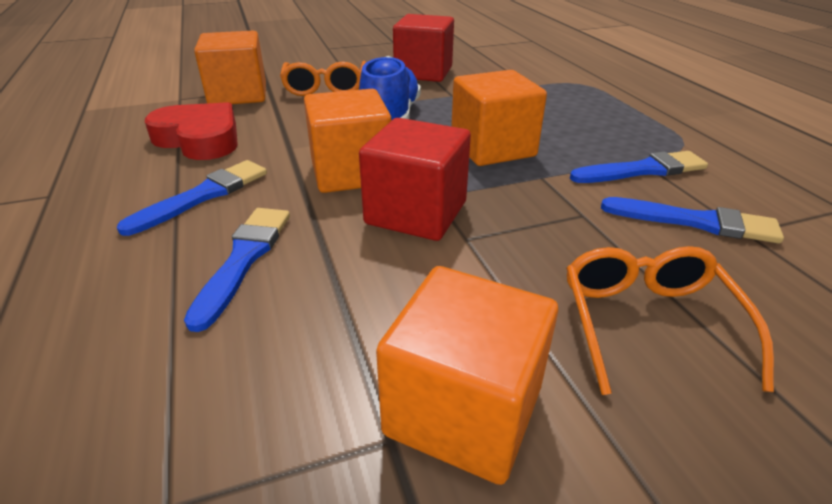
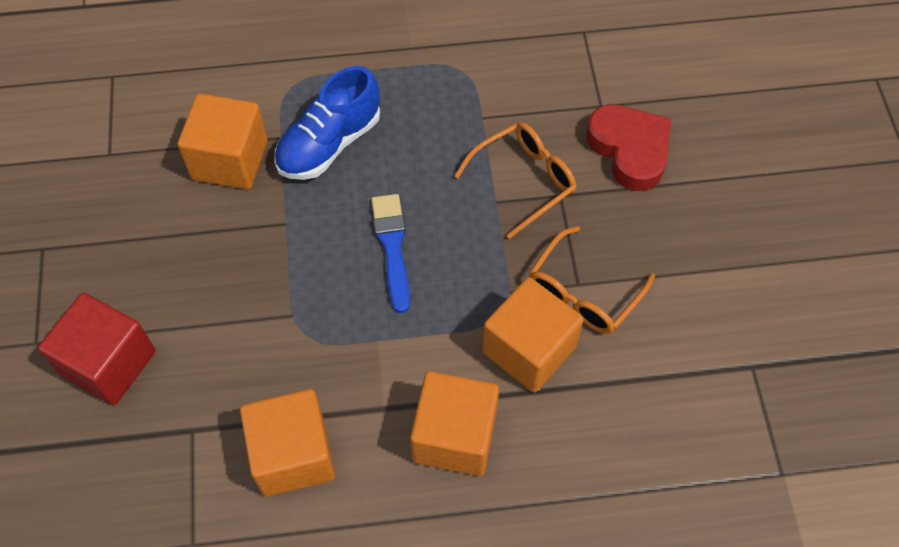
blue brush: 4 -> 1
red cube: 2 -> 1

